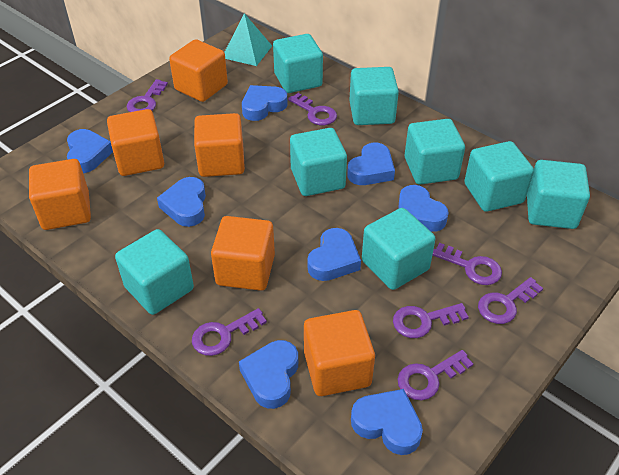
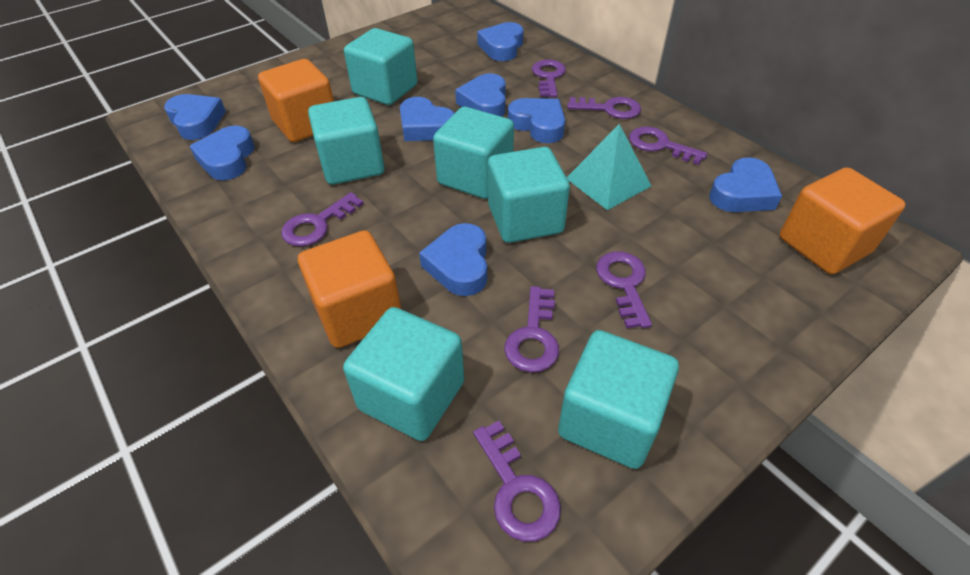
orange cube: 6 -> 3
turquoise cube: 8 -> 6

